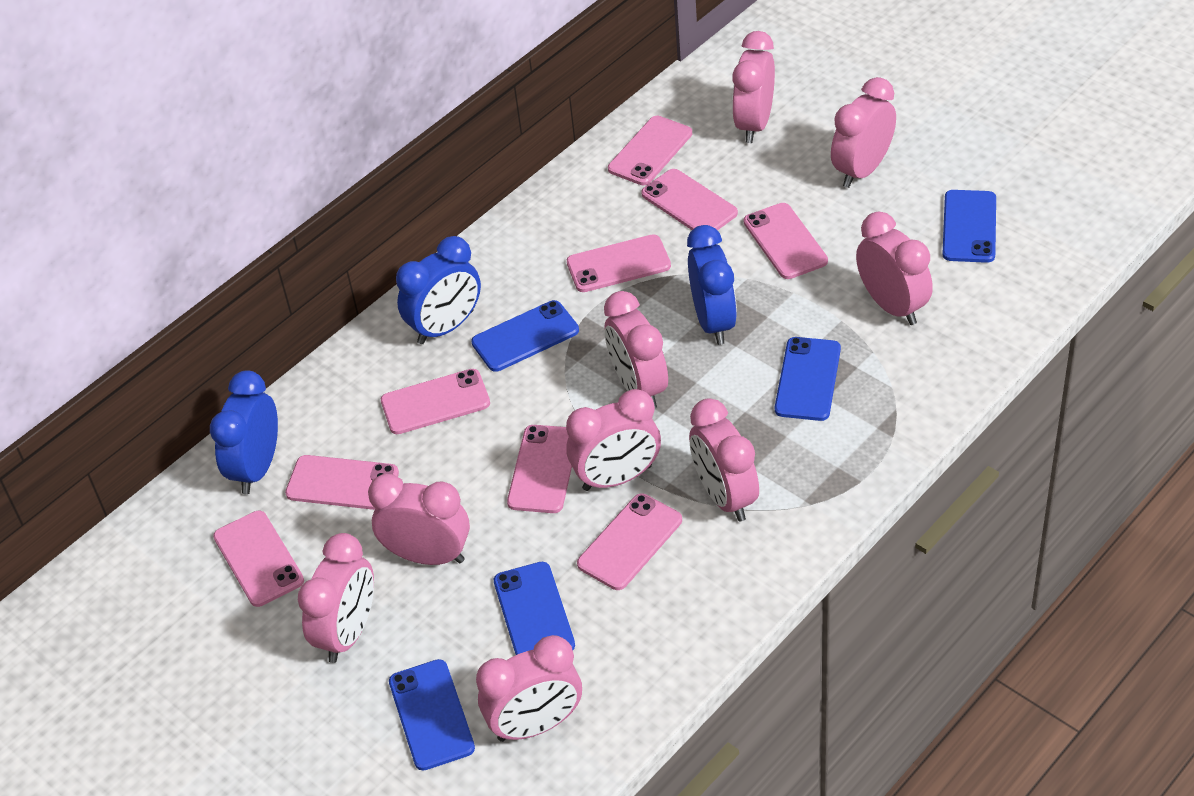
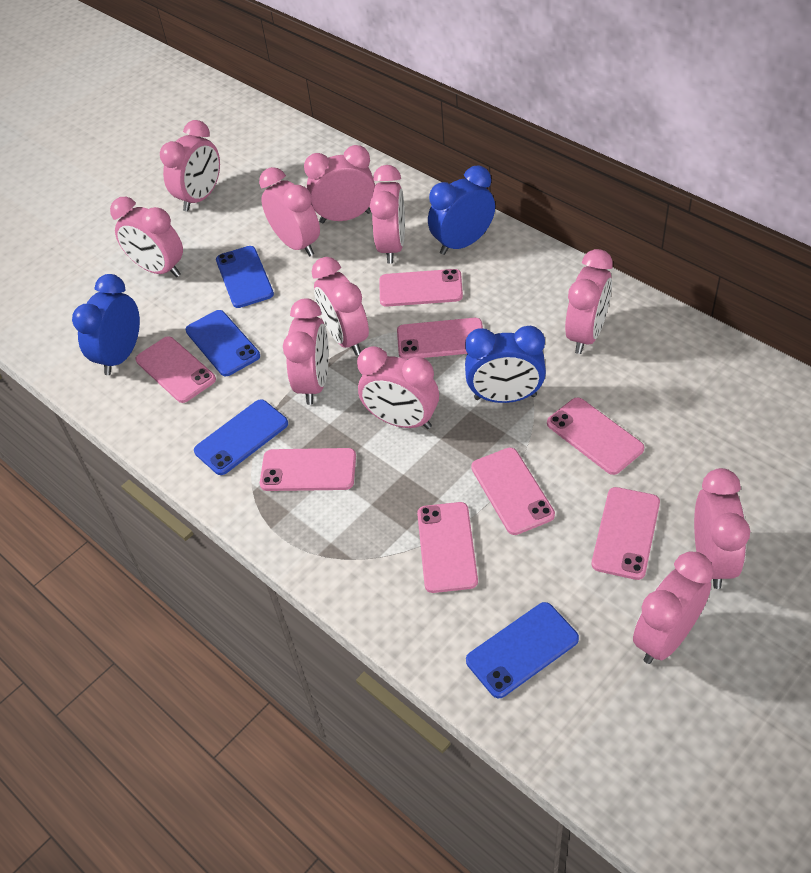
blue phone: 5 -> 4
pink clock: 9 -> 11
pink phone: 9 -> 8

